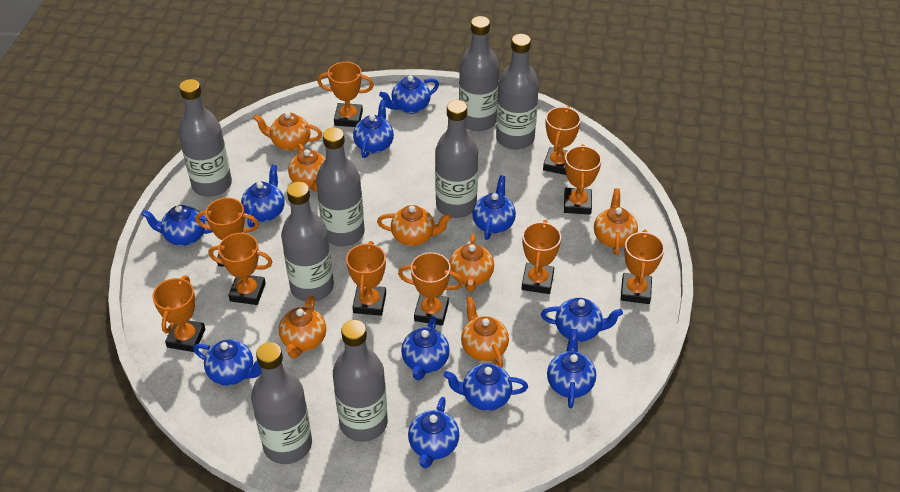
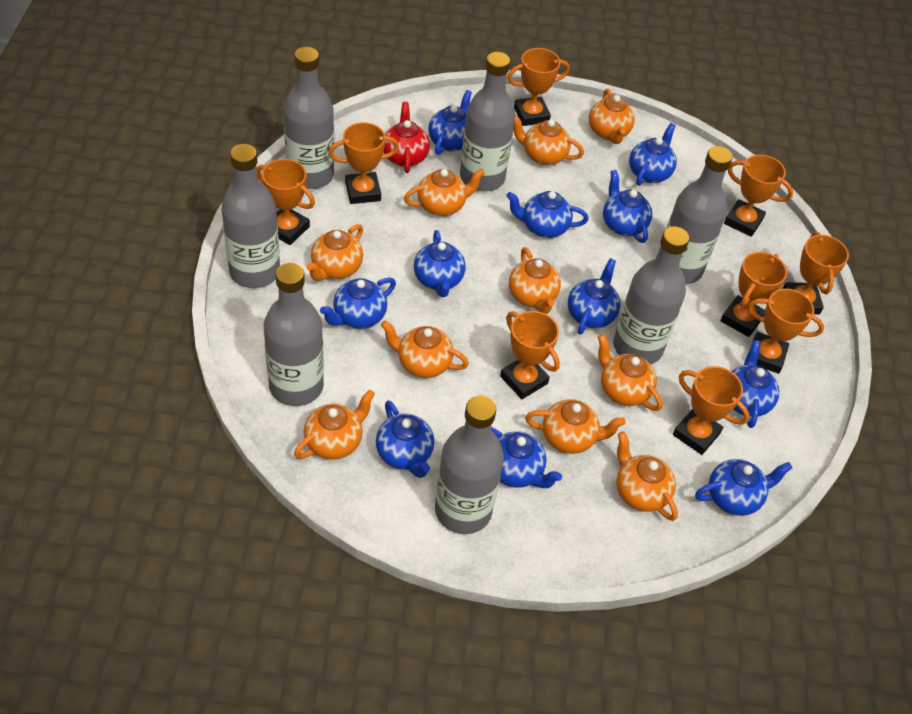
grey bottle: 8 -> 7
orange teapot: 7 -> 10
orange trophy: 10 -> 9
red teapot: 0 -> 1

